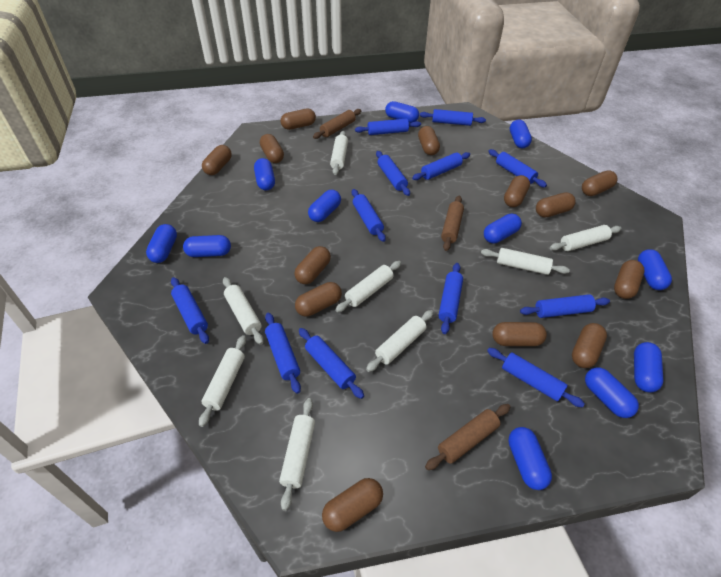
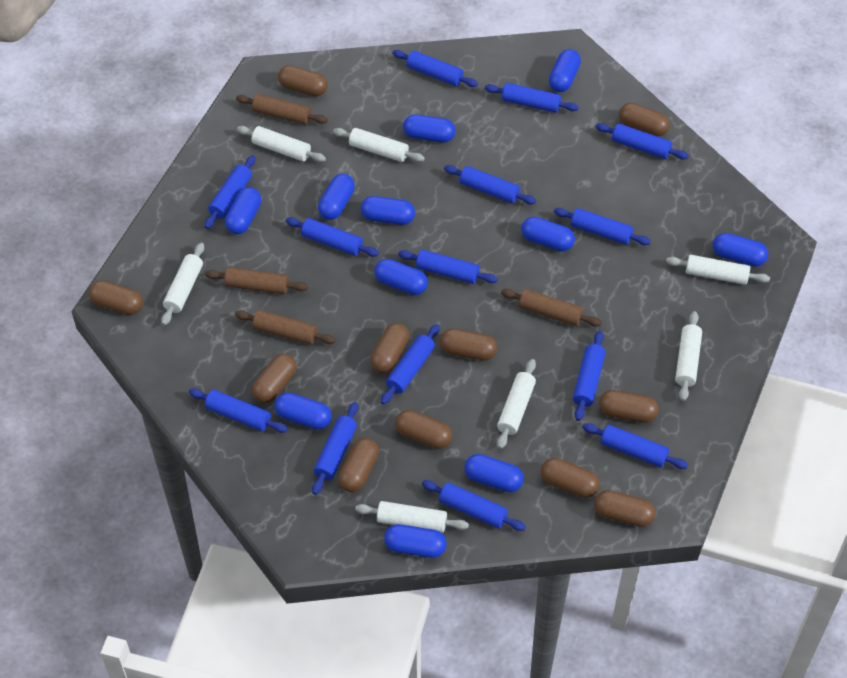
blue rolling pin: 12 -> 14
brown capsule: 13 -> 11
brown rolling pin: 3 -> 4
white rolling pin: 8 -> 7

